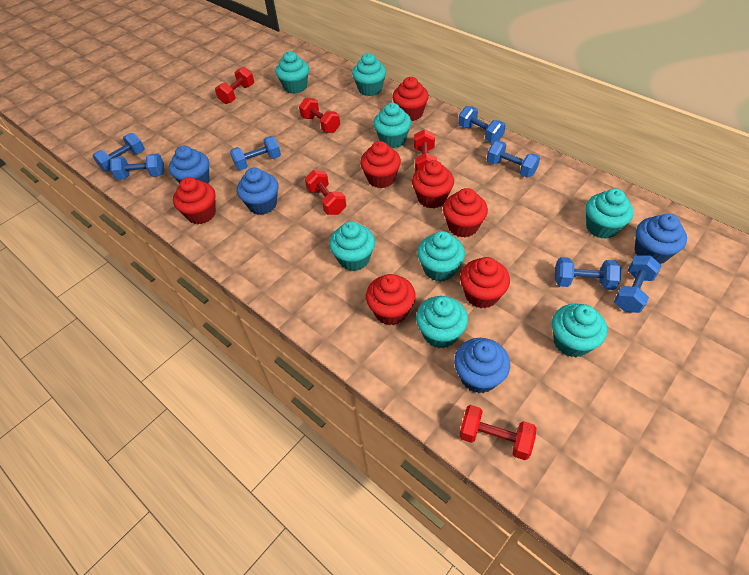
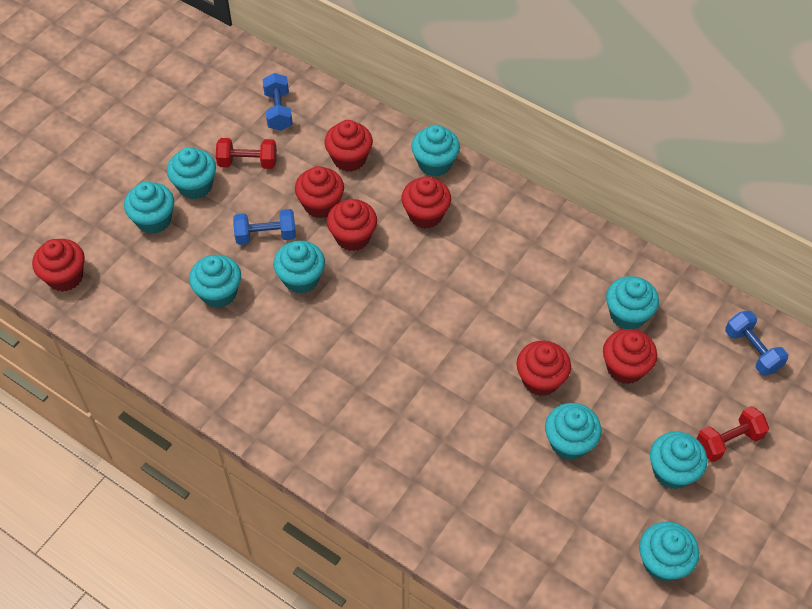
blue cupcake: 4 -> 0
blue dumbbell: 7 -> 3
red dumbbell: 5 -> 2
turquoise cupcake: 8 -> 9

